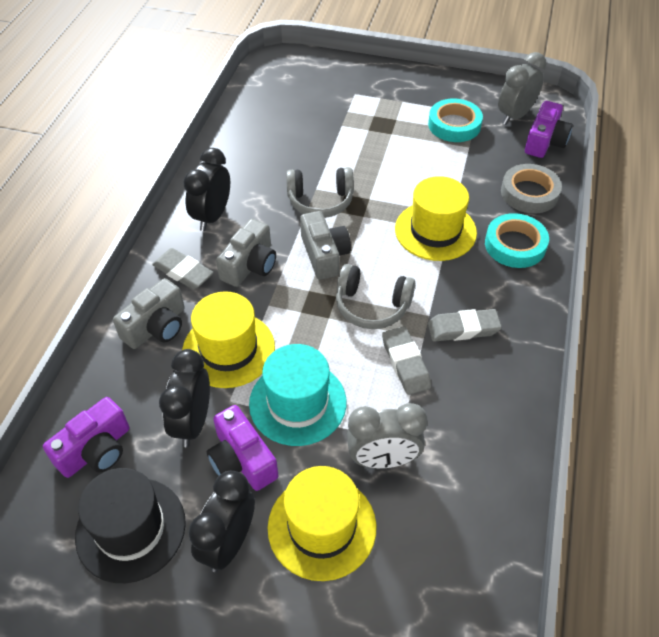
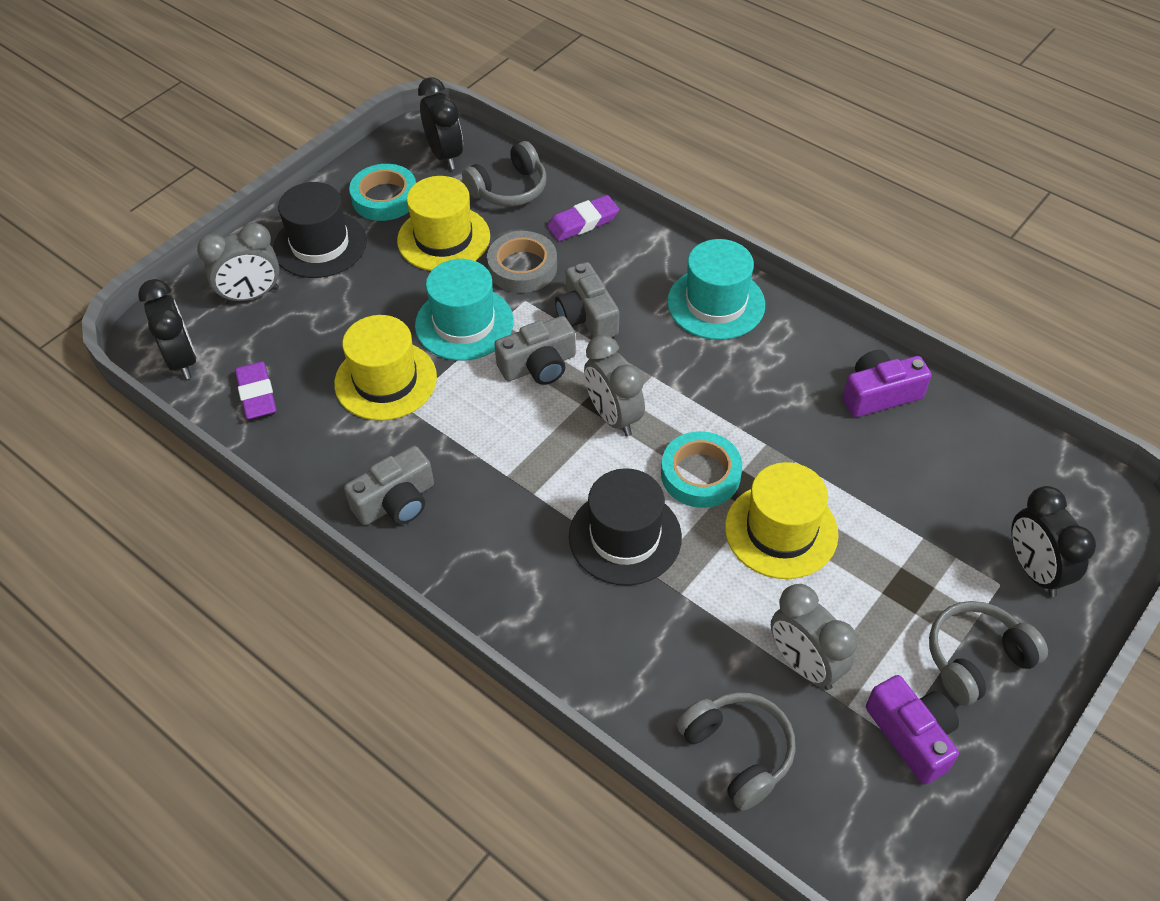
black hat: 1 -> 2
grey clock: 2 -> 3
grey eraser: 3 -> 0
grey headphones: 2 -> 3
purple camera: 3 -> 2
purple eraser: 0 -> 2
turquoise hat: 1 -> 2

